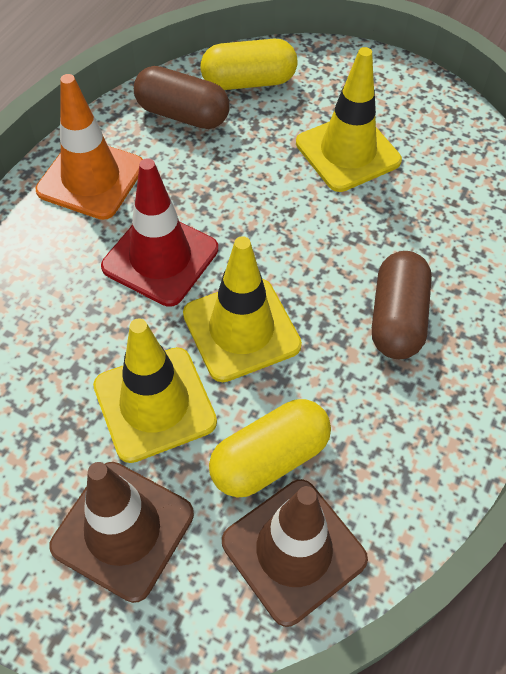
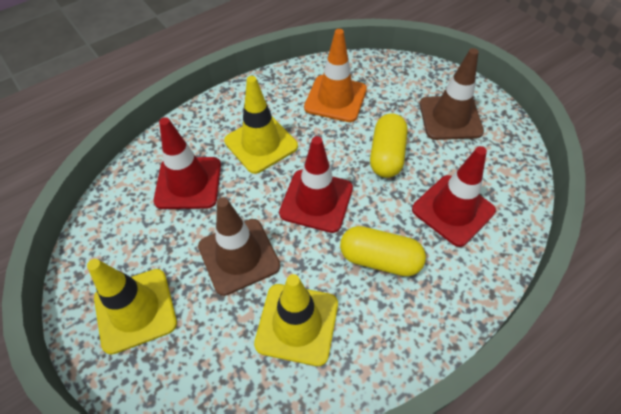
brown capsule: 2 -> 0
red traffic cone: 1 -> 3

